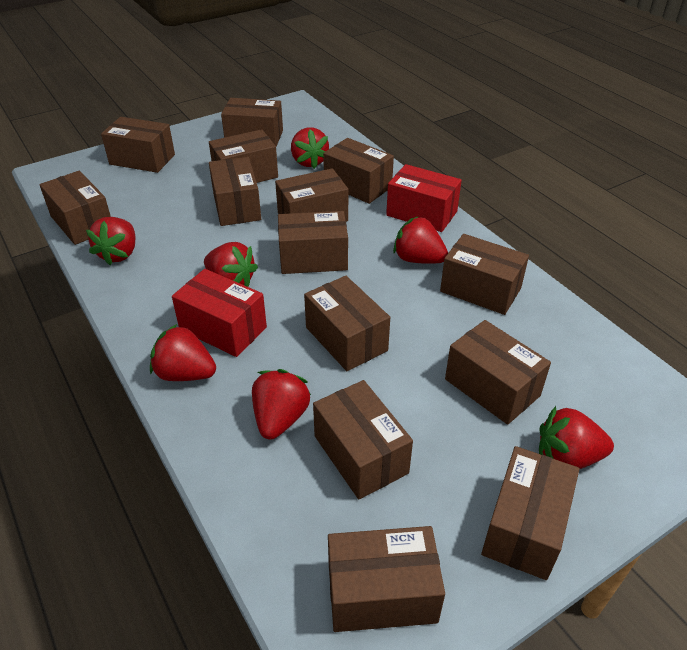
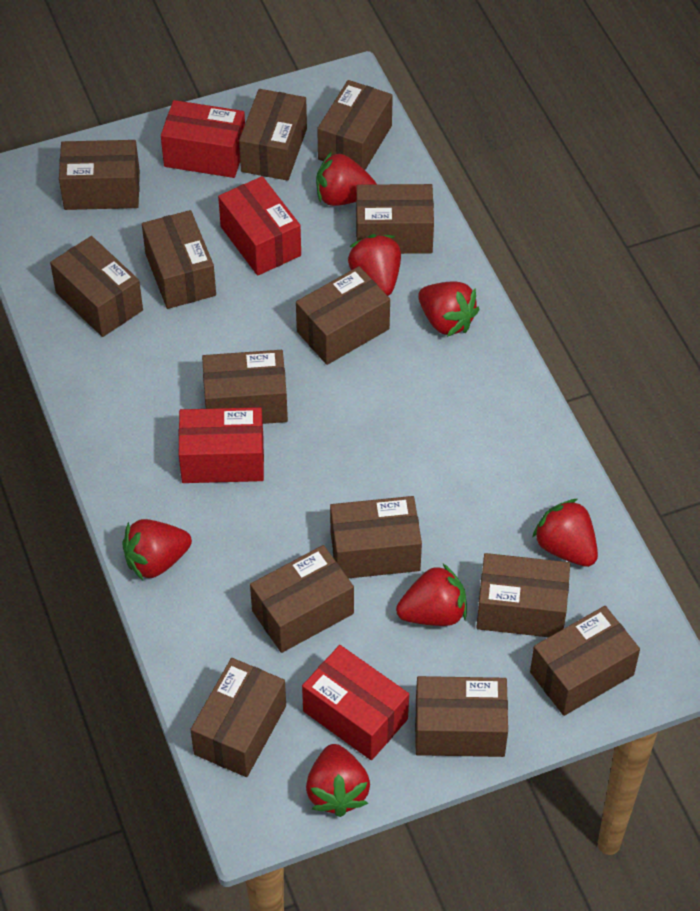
red box: 2 -> 4

